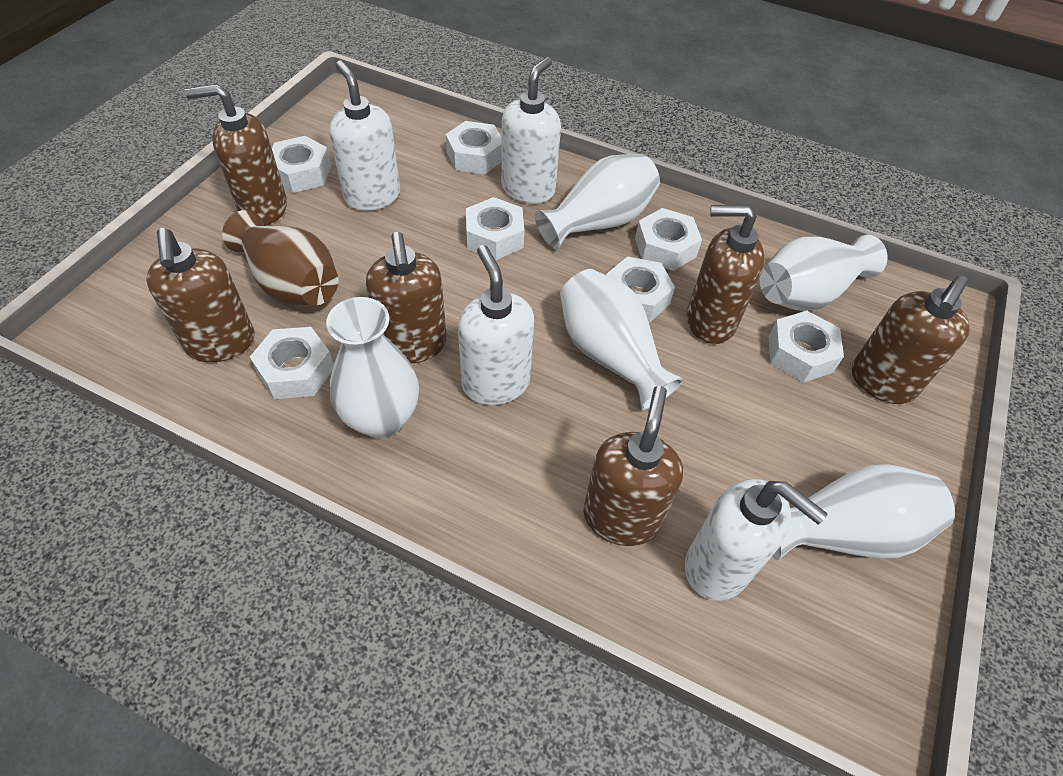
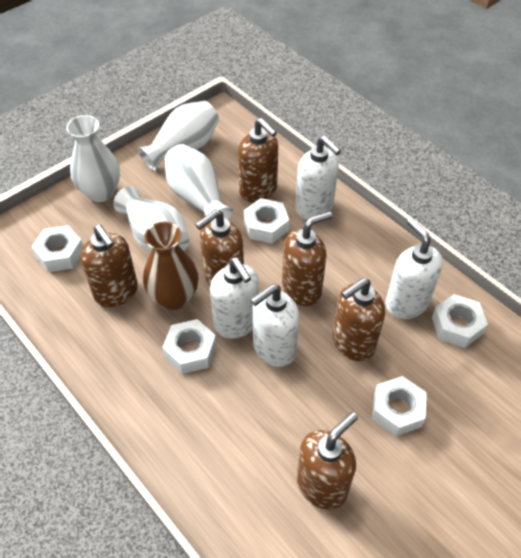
white nut: 7 -> 5
white vase: 5 -> 4

